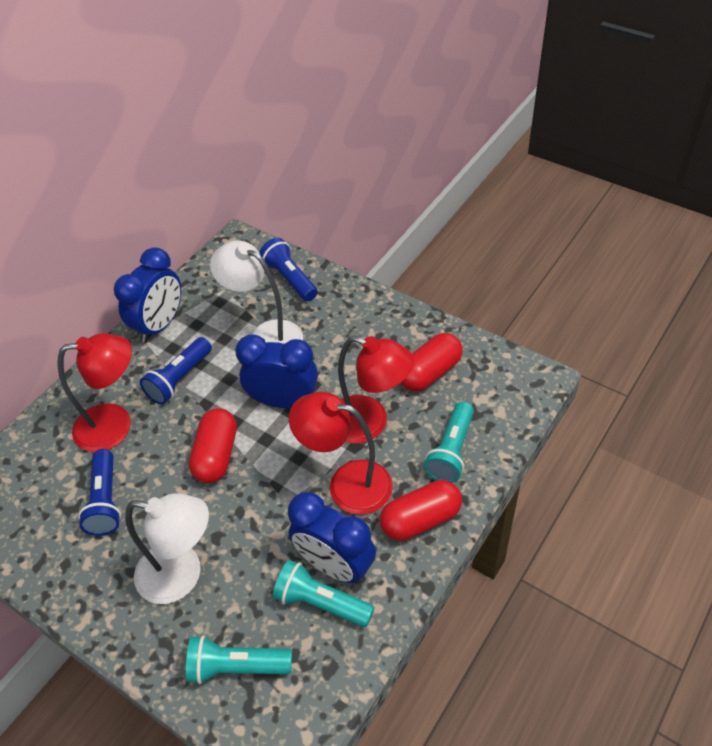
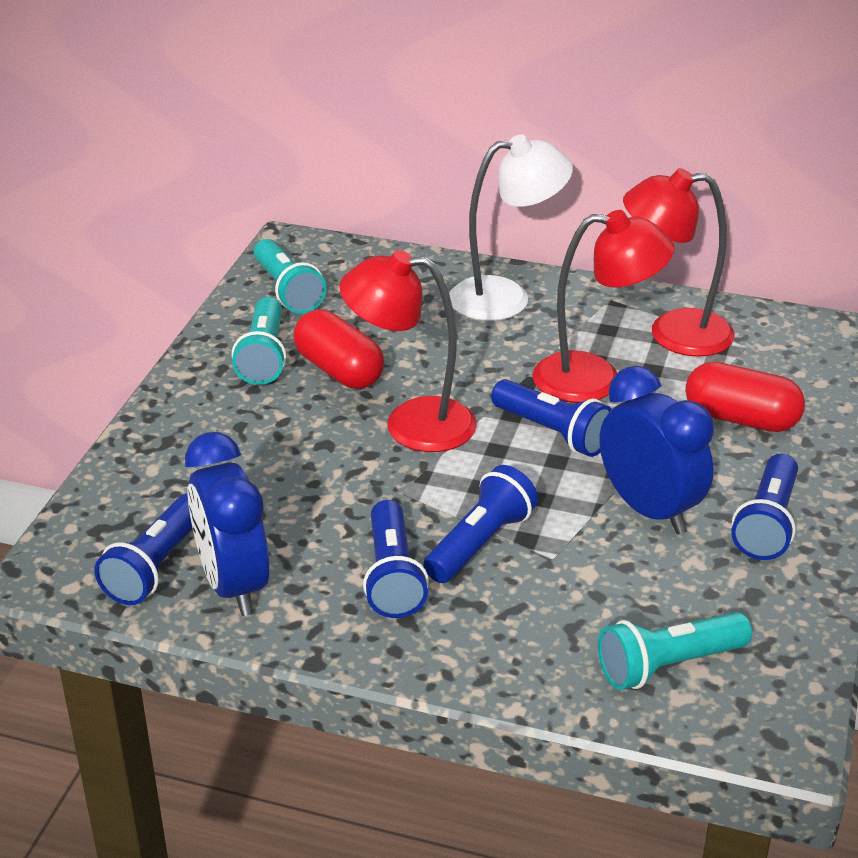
blue clock: 3 -> 2
blue flashlight: 3 -> 5
red capsule: 3 -> 2
white lamp: 2 -> 1

